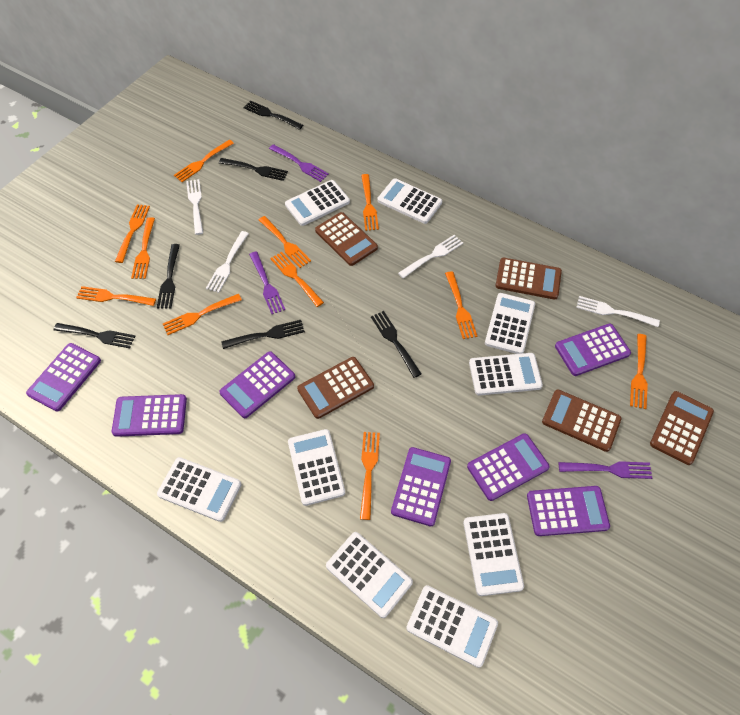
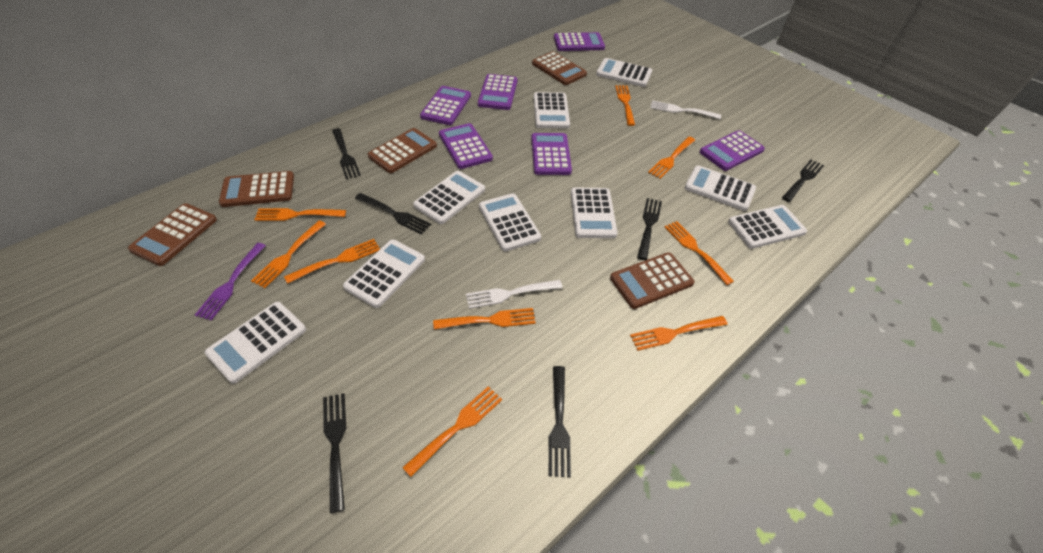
orange fork: 11 -> 9
purple calculator: 7 -> 6
purple fork: 3 -> 1
white fork: 4 -> 2

